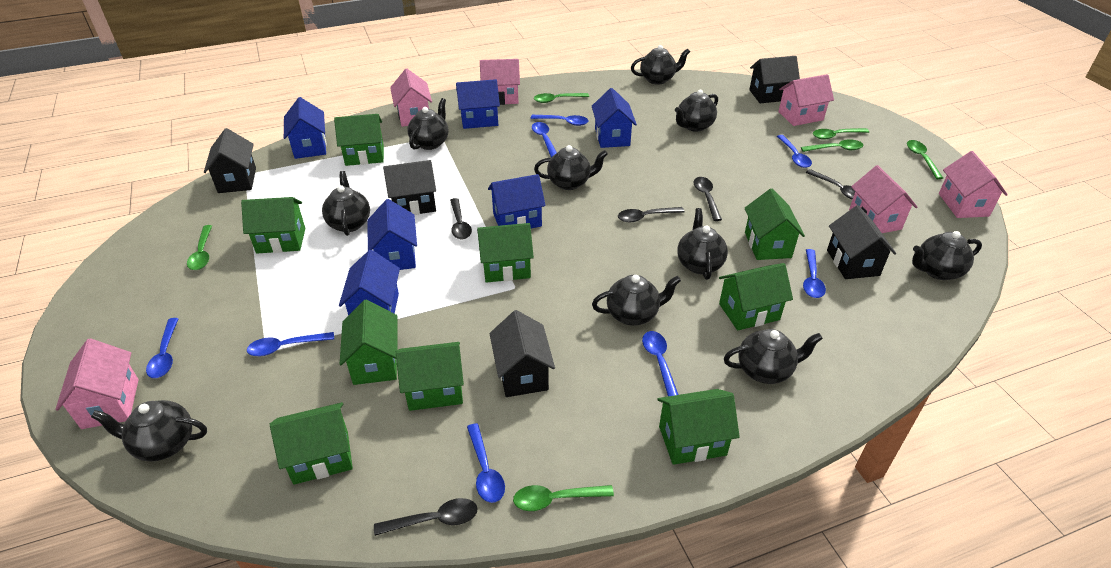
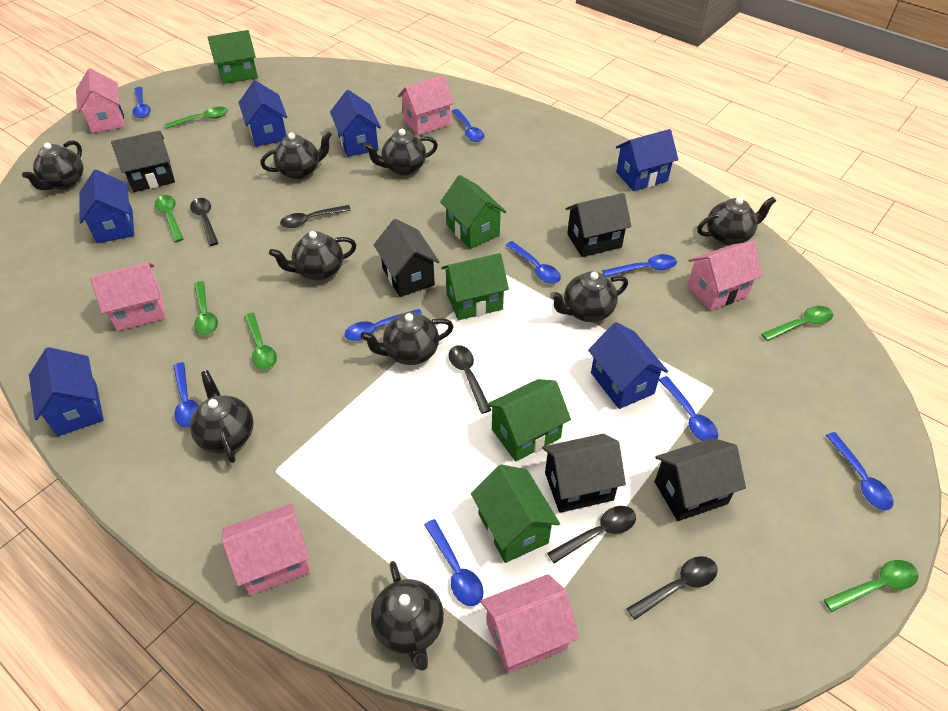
black teapot: 10 -> 9
blue spoon: 8 -> 9
green house: 9 -> 5

